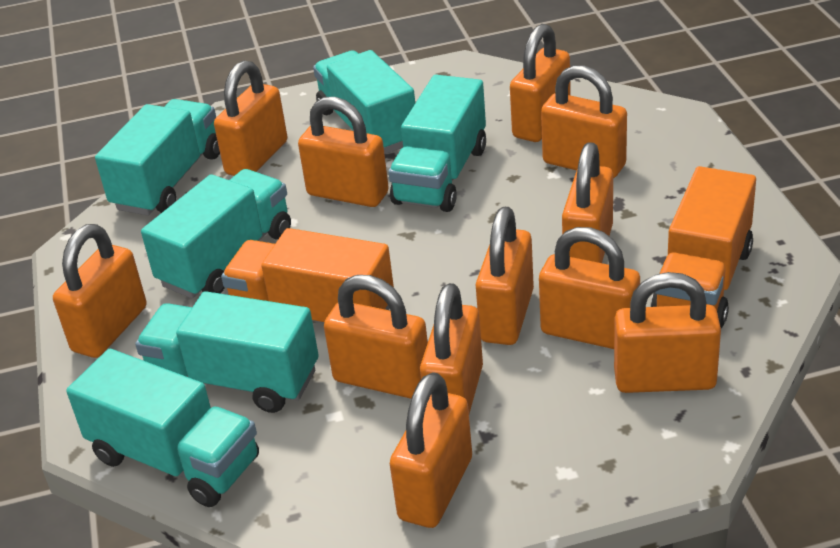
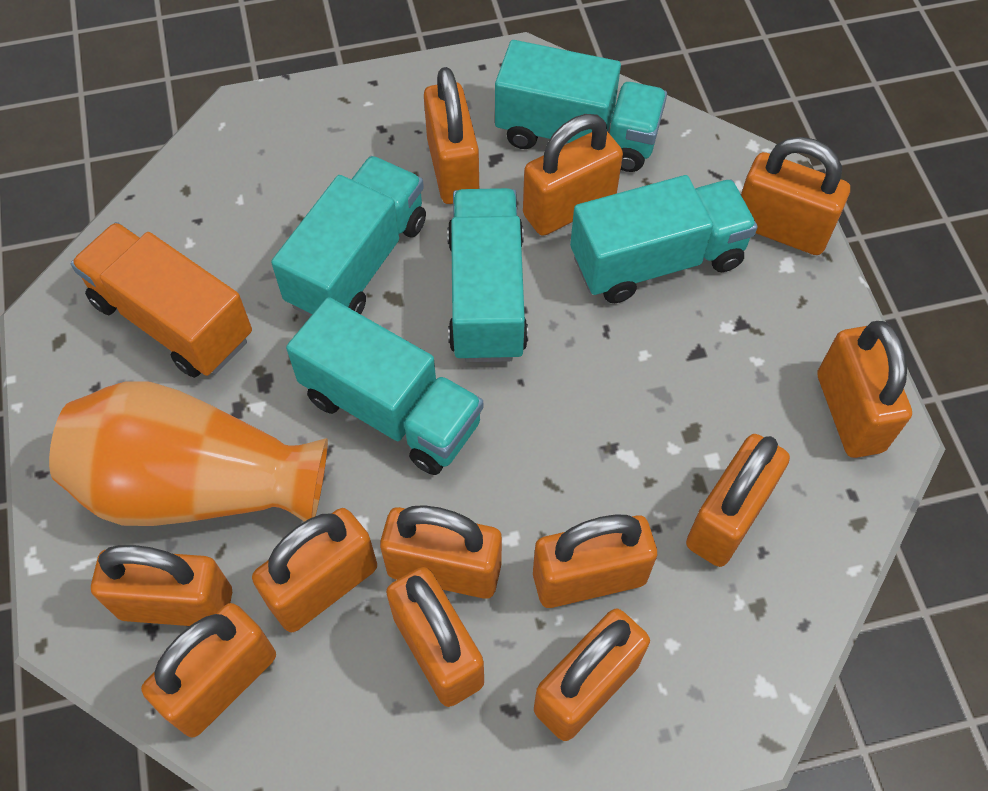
orange truck: 2 -> 1
orange vase: 0 -> 1
turquoise truck: 6 -> 5

